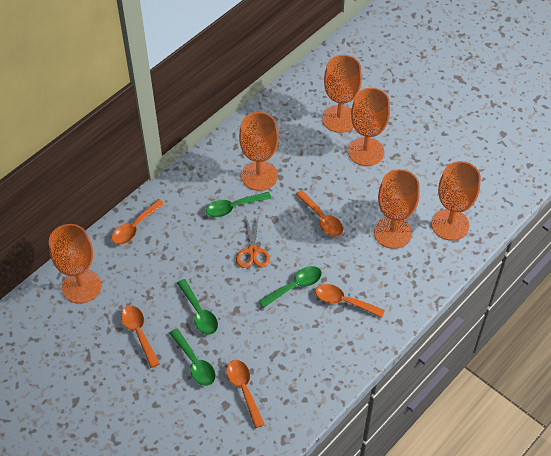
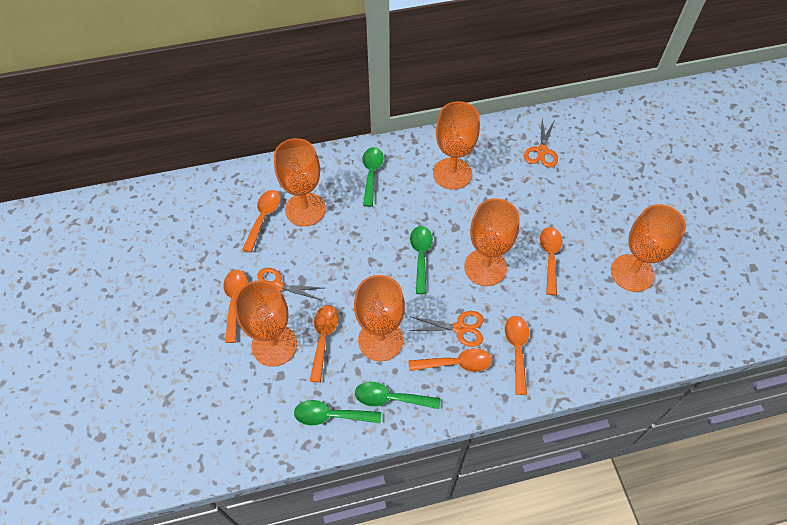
orange scissors: 1 -> 3
orange spoon: 5 -> 6

